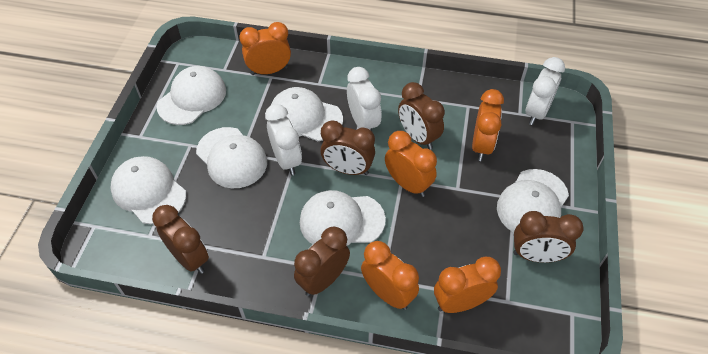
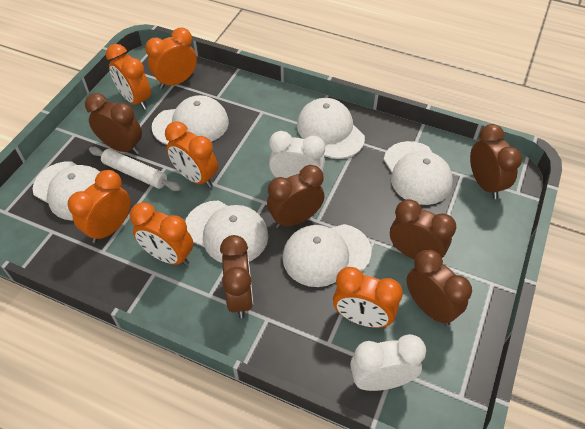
brown clock: 5 -> 6
orange clock: 5 -> 6
white clock: 3 -> 2
white rolling pin: 0 -> 1

